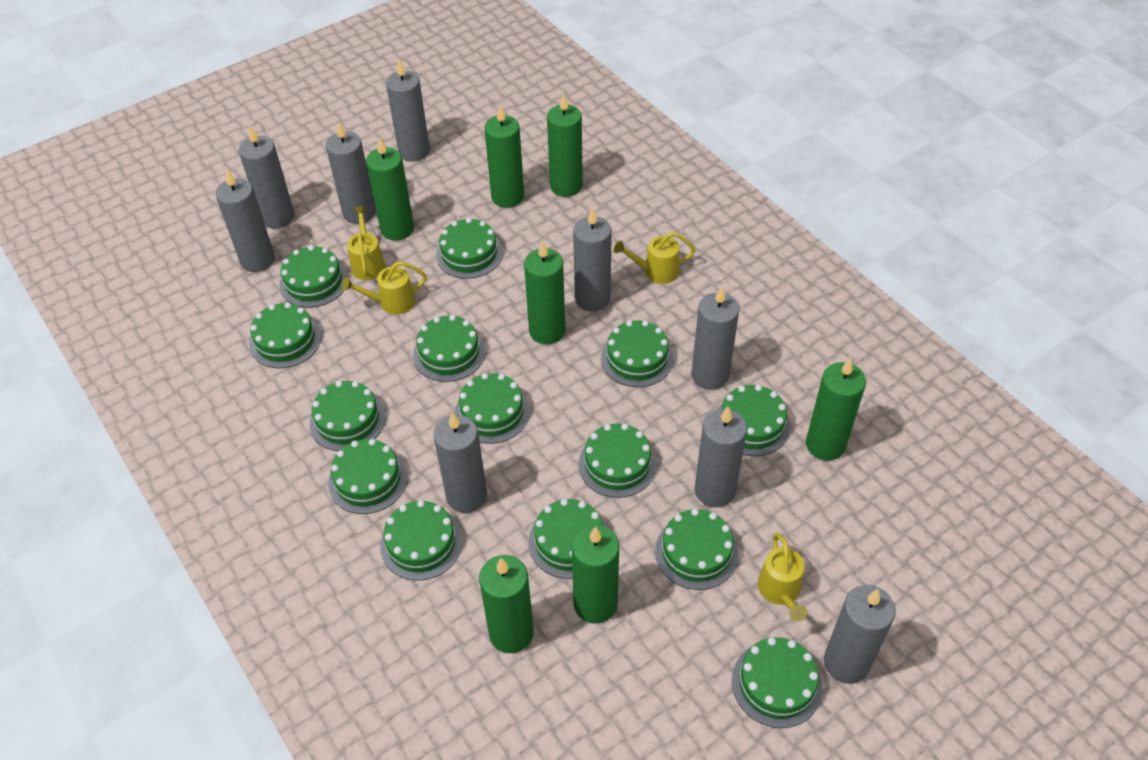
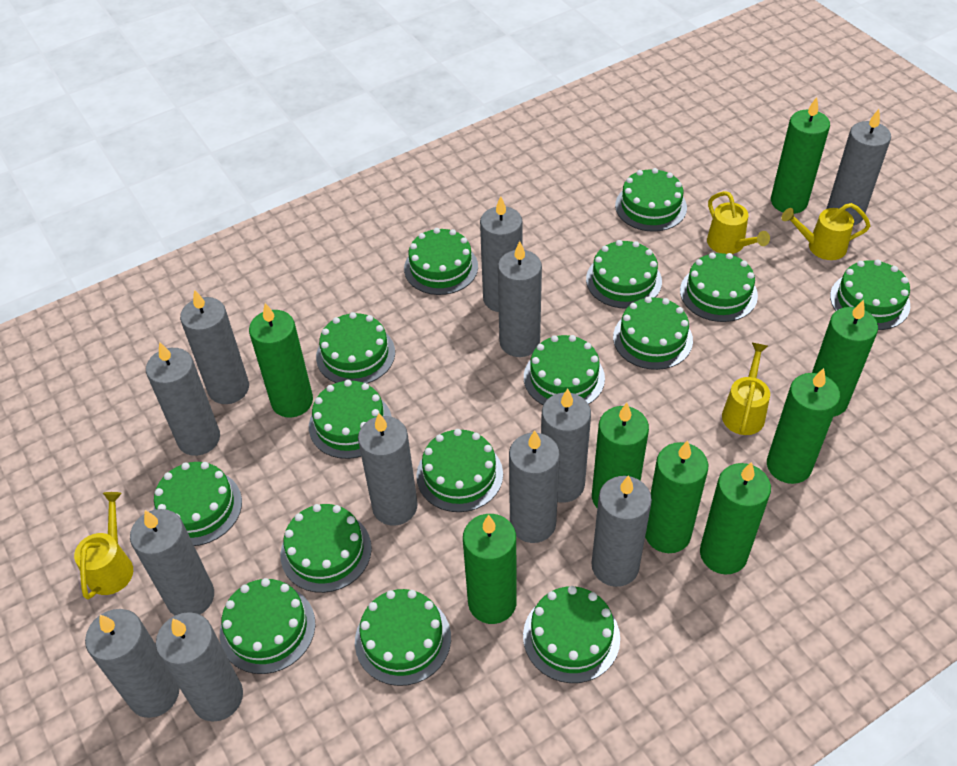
green cake: 14 -> 15
green candle: 7 -> 8
grey candle: 9 -> 12

